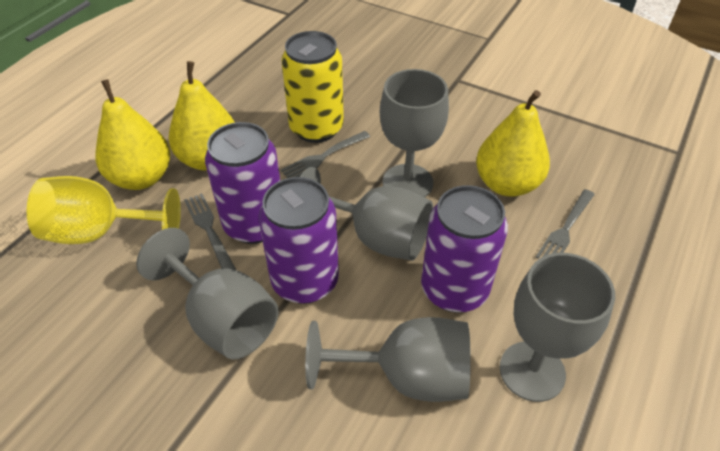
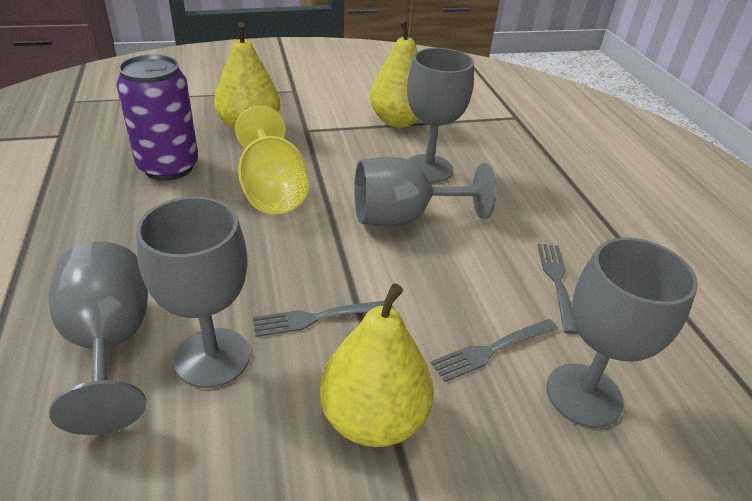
purple can: 3 -> 1
yellow can: 1 -> 0

